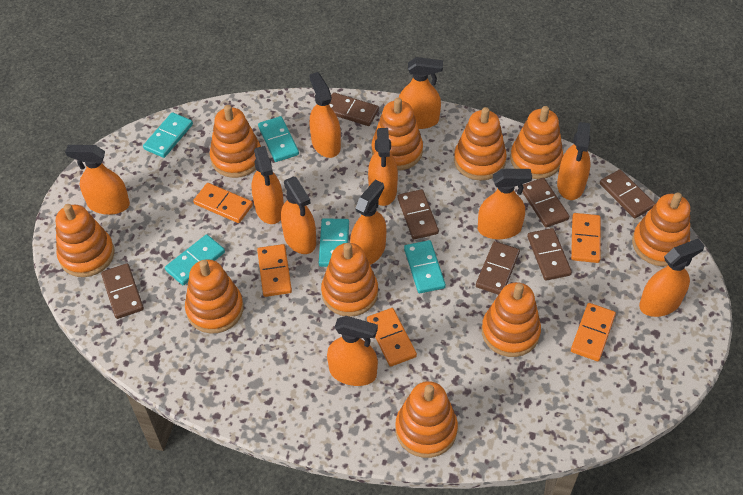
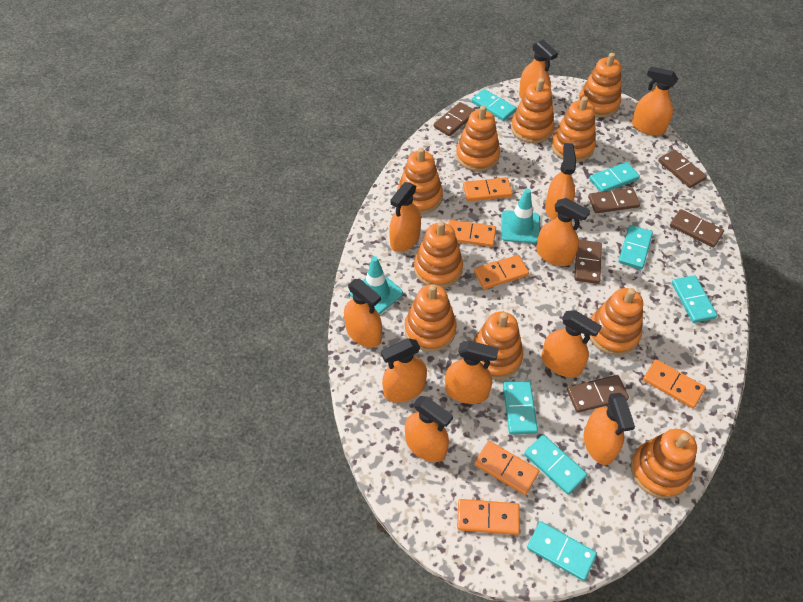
brown domino: 7 -> 6
orange domino: 5 -> 6
turquoise domino: 5 -> 7
turquoise traffic cone: 0 -> 2

